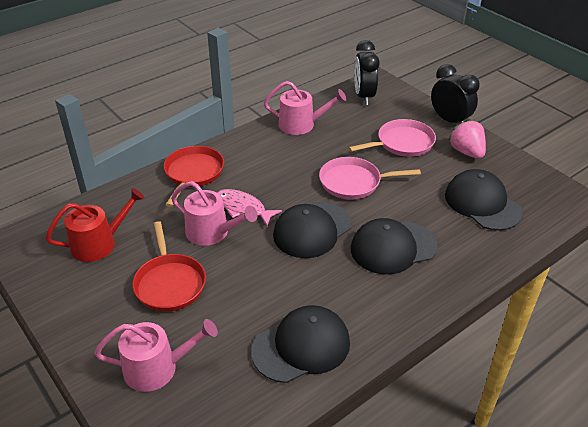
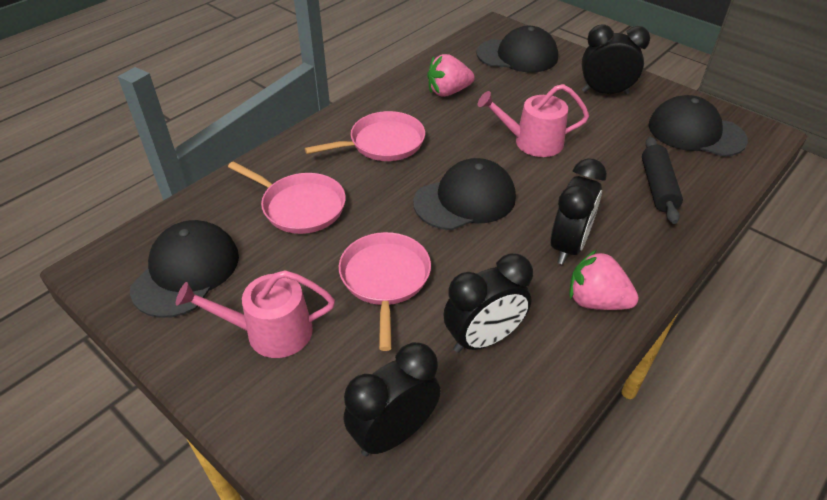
black clock: 2 -> 4
black rolling pin: 0 -> 1
pink fish: 1 -> 0
pink pan: 2 -> 3
pink strawberry: 1 -> 2
pink watering can: 3 -> 2
red pan: 2 -> 0
red watering can: 1 -> 0

